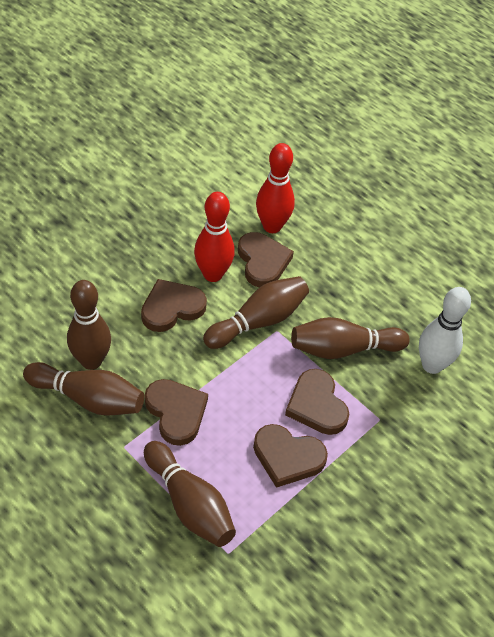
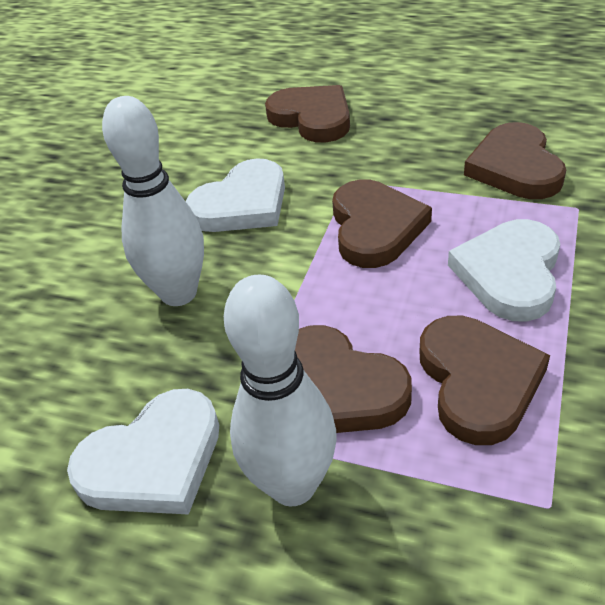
brown bowling pin: 5 -> 0
red bowling pin: 2 -> 0
white bowling pin: 1 -> 2
white heart: 0 -> 3

